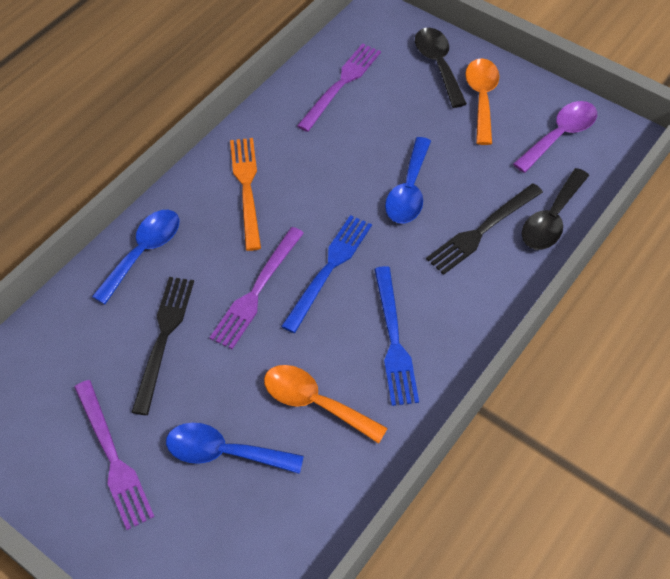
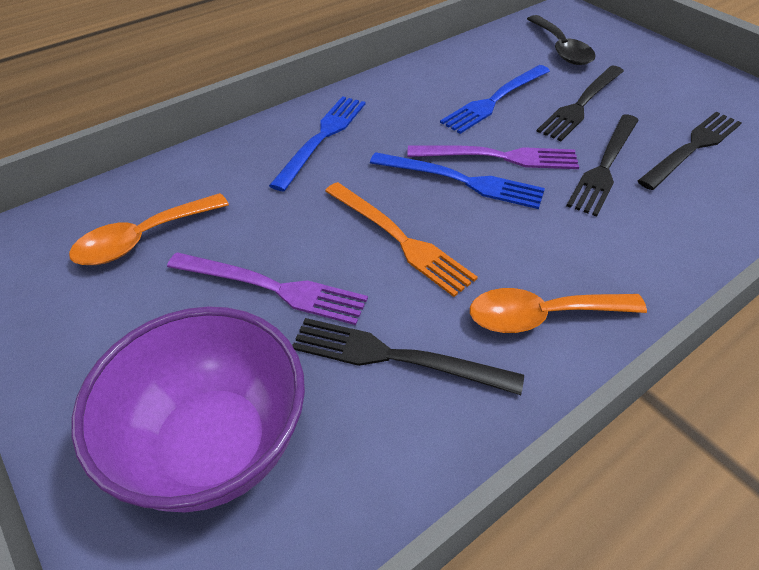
black fork: 2 -> 4
black spoon: 2 -> 1
blue fork: 2 -> 3
blue spoon: 3 -> 0
purple bowl: 0 -> 1
purple fork: 3 -> 2
purple spoon: 1 -> 0

